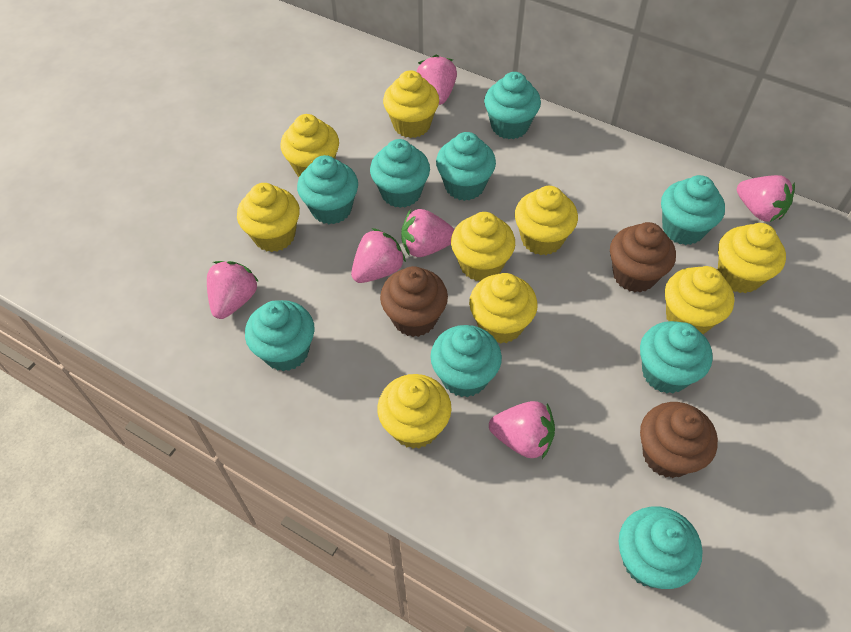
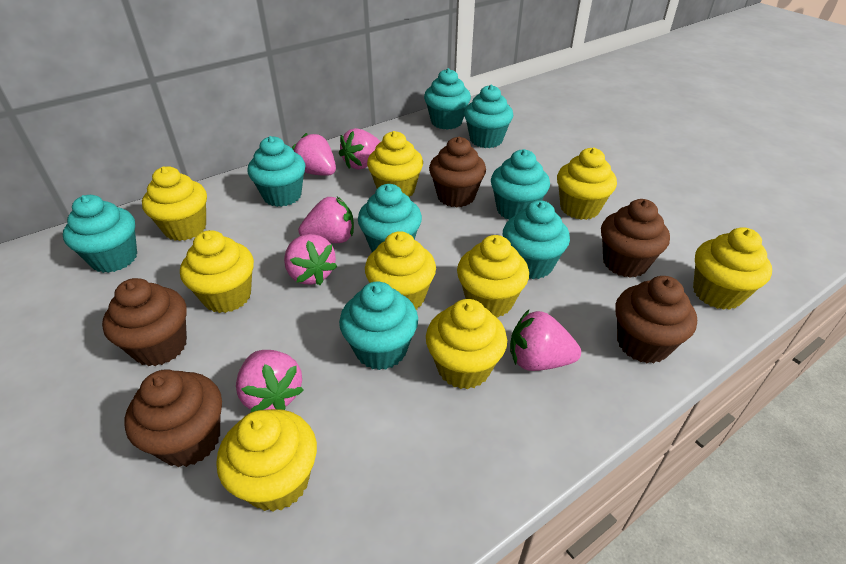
brown cupcake: 3 -> 5
turquoise cupcake: 9 -> 8

